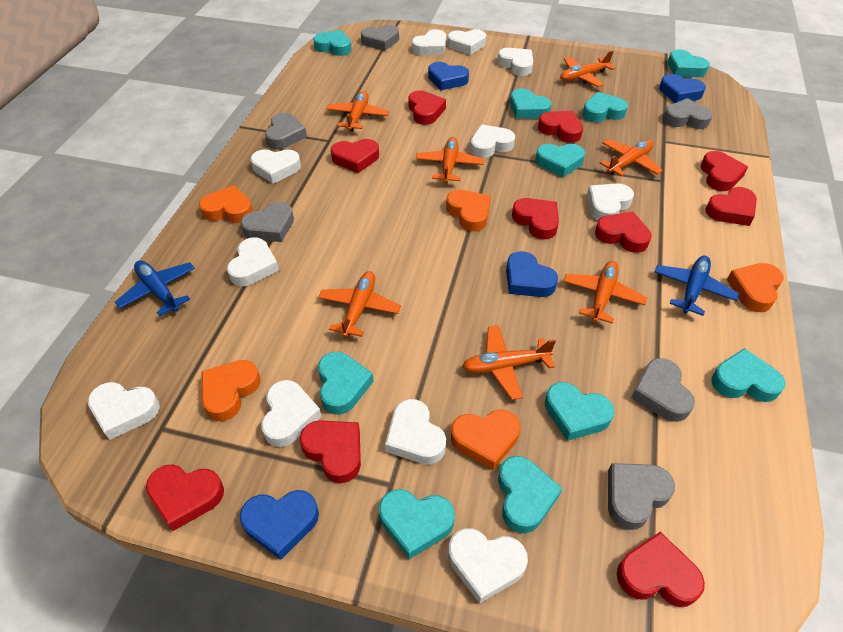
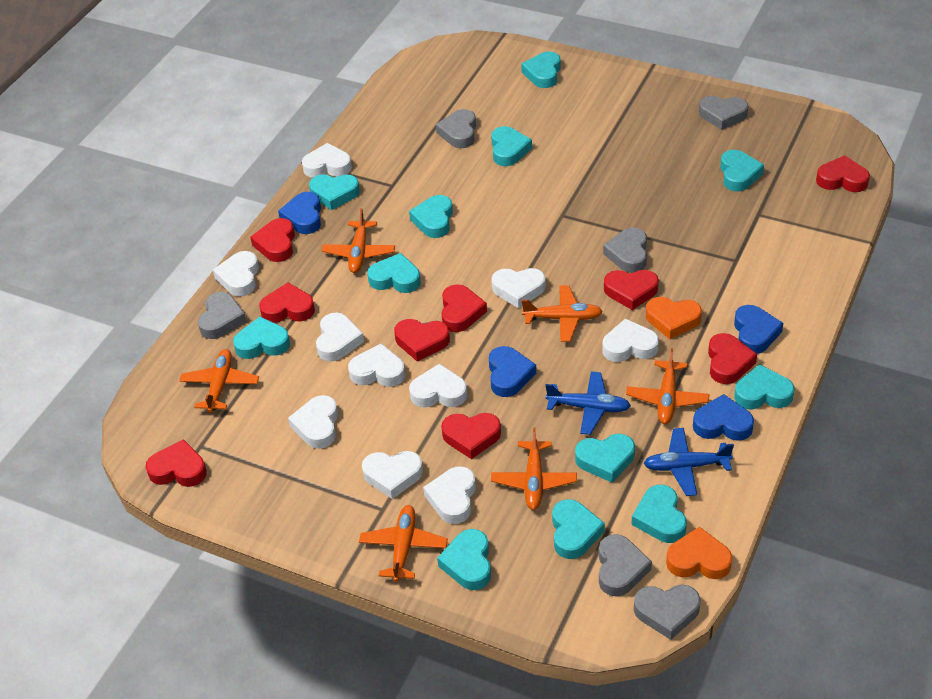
orange heart: 5 -> 2
orange plane: 7 -> 6
red heart: 10 -> 9
turquoise heart: 10 -> 12
white heart: 11 -> 10

